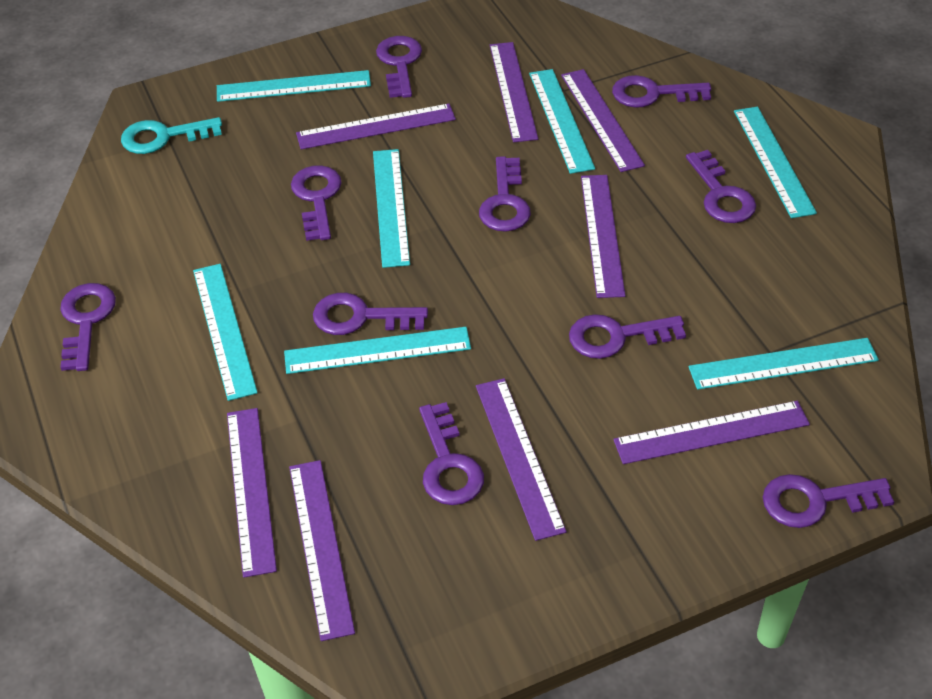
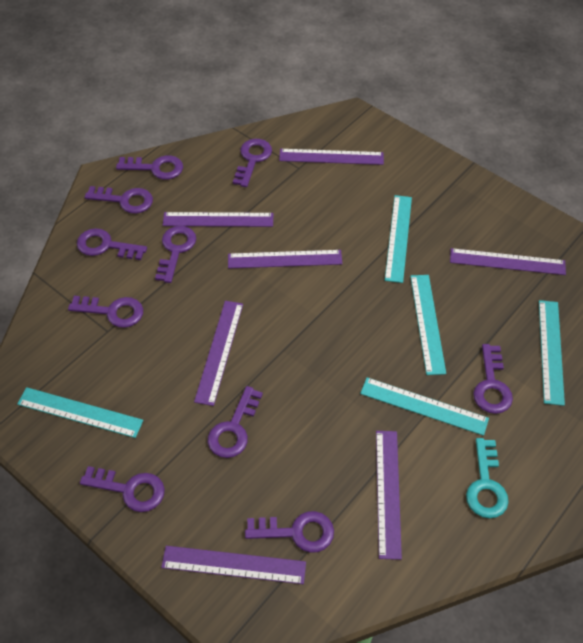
purple ruler: 8 -> 7
turquoise ruler: 7 -> 5

